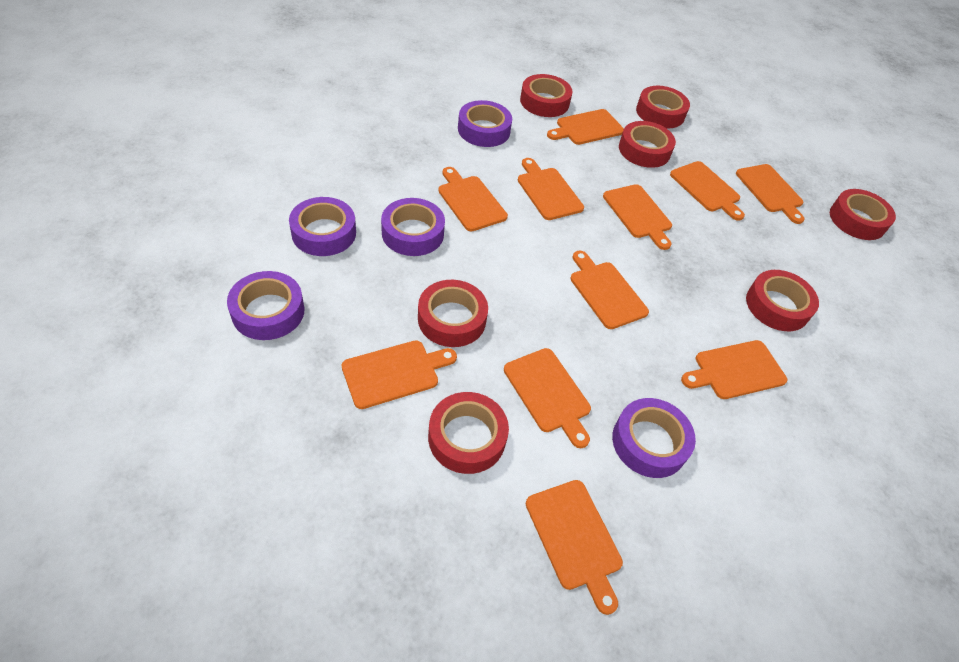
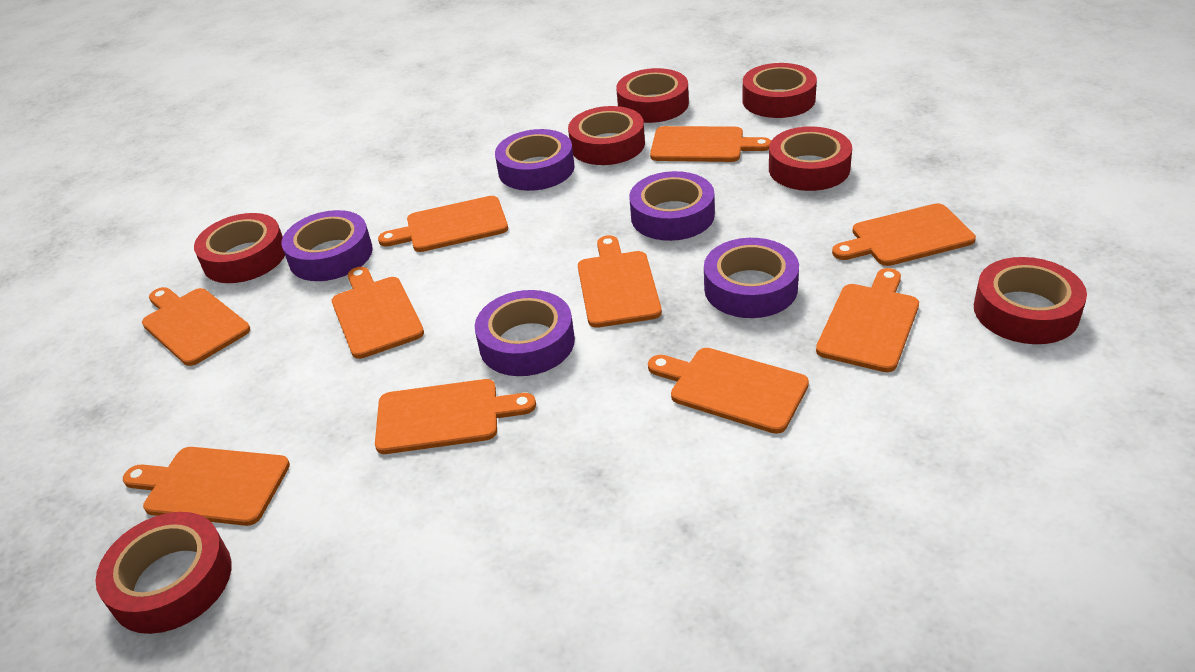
orange cutting board: 11 -> 10

